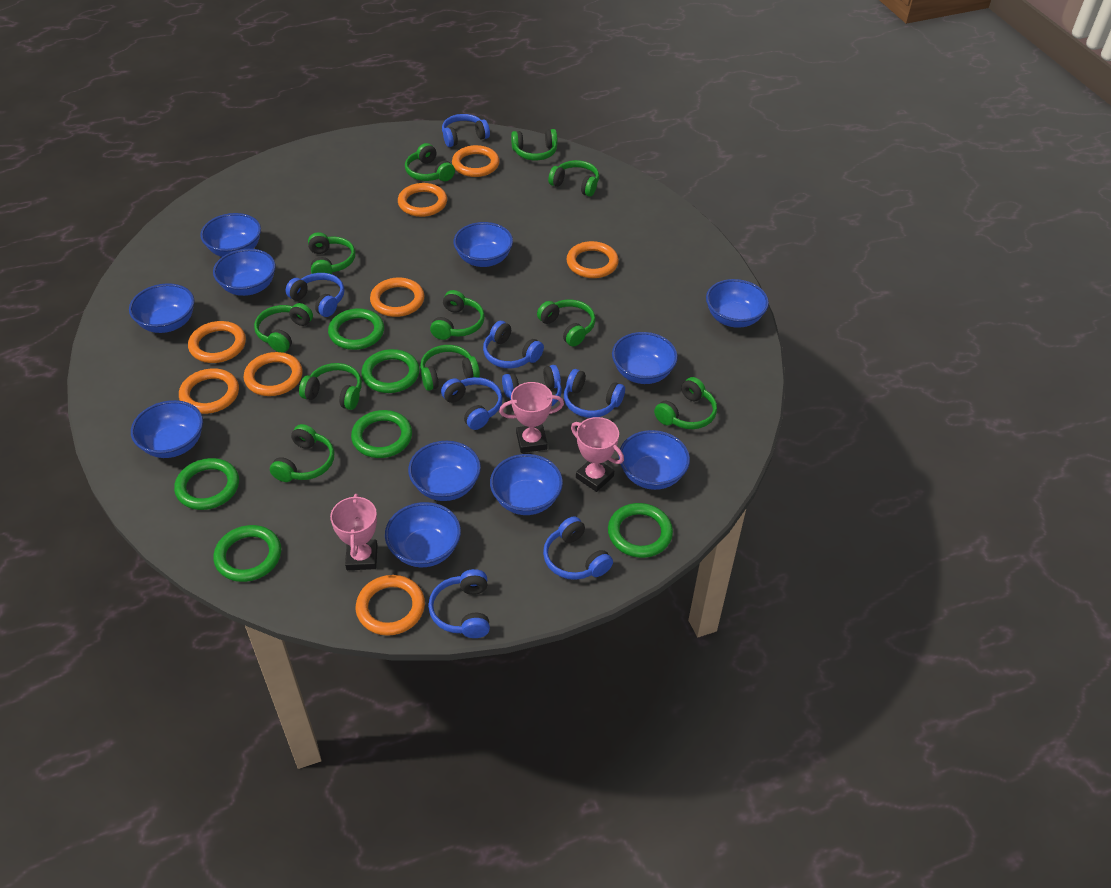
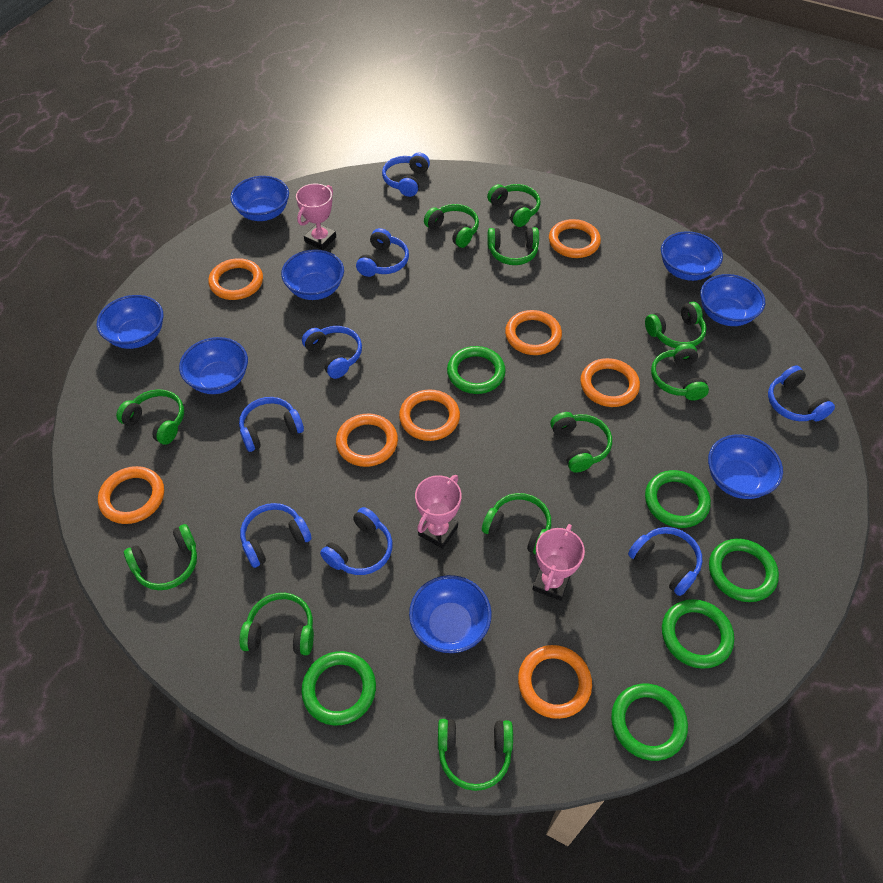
blue bowl: 11 -> 8

